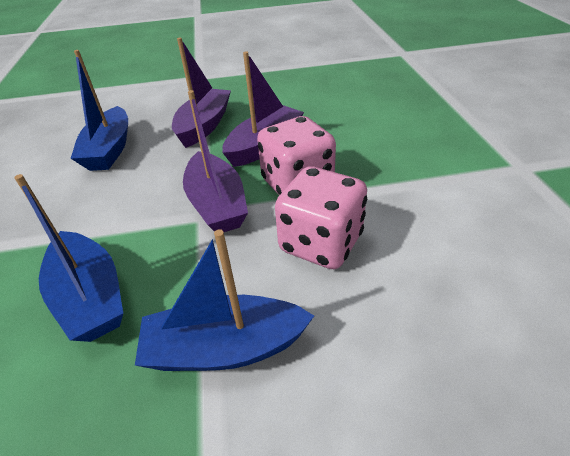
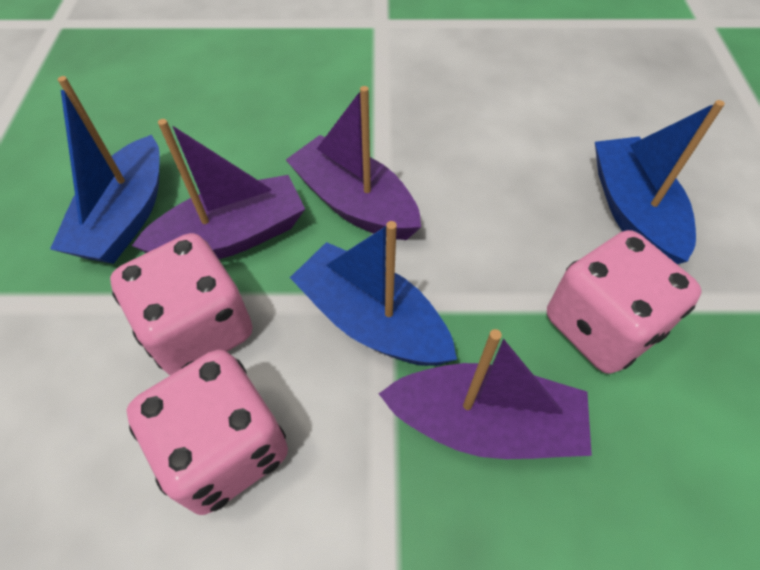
pink dice: 2 -> 3

